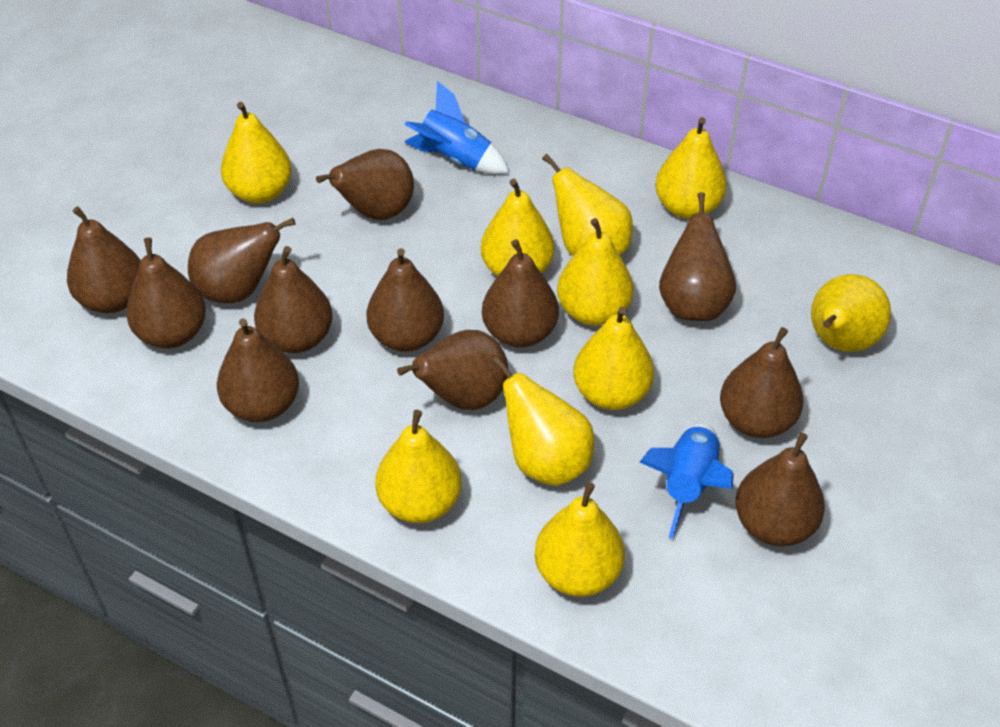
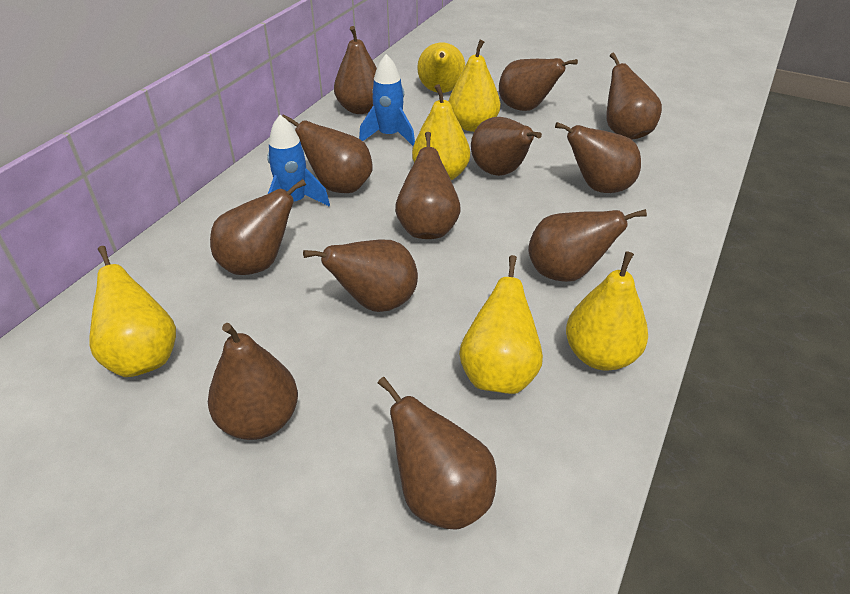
yellow pear: 10 -> 6

